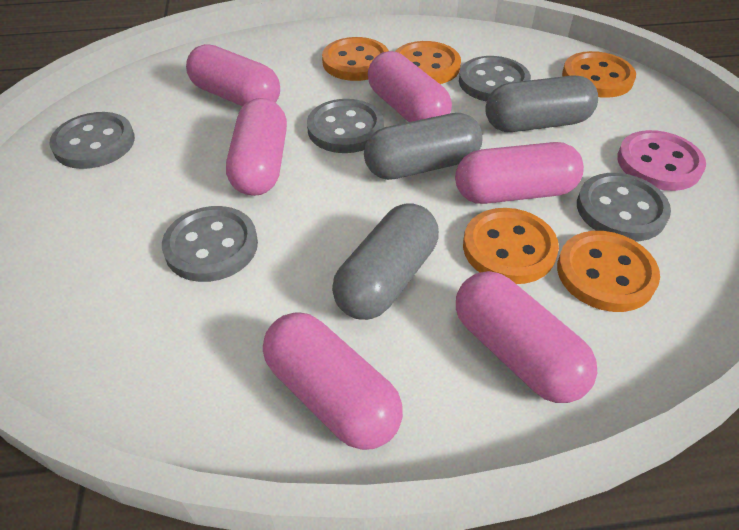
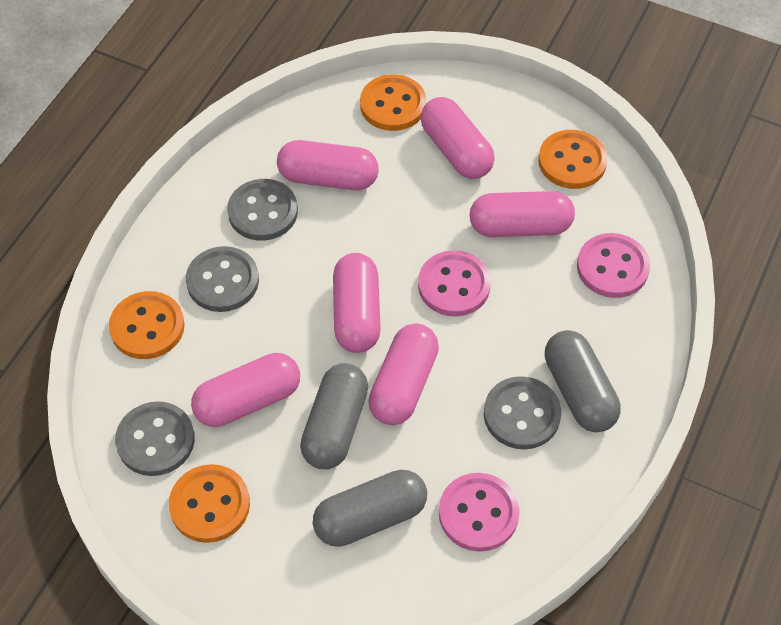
grey button: 5 -> 4
orange button: 5 -> 4
pink button: 1 -> 3

